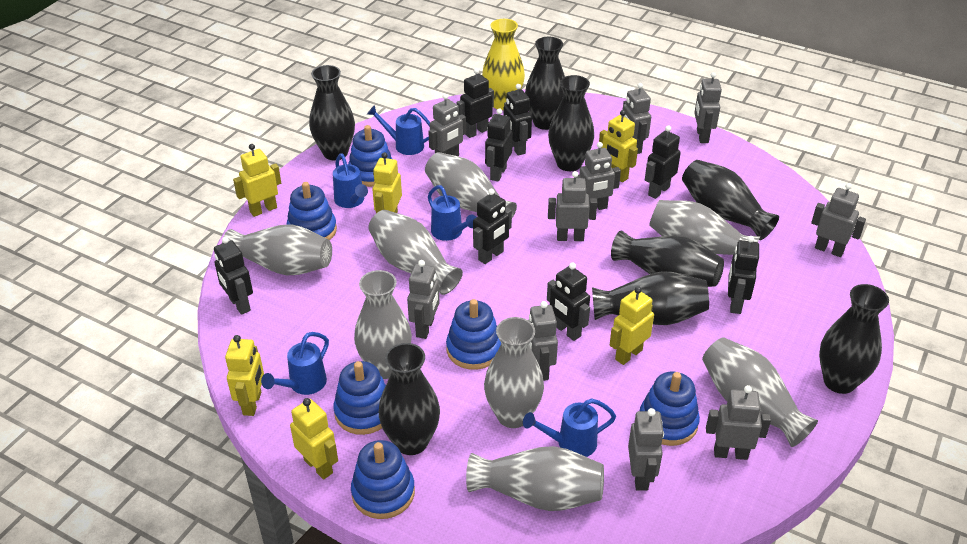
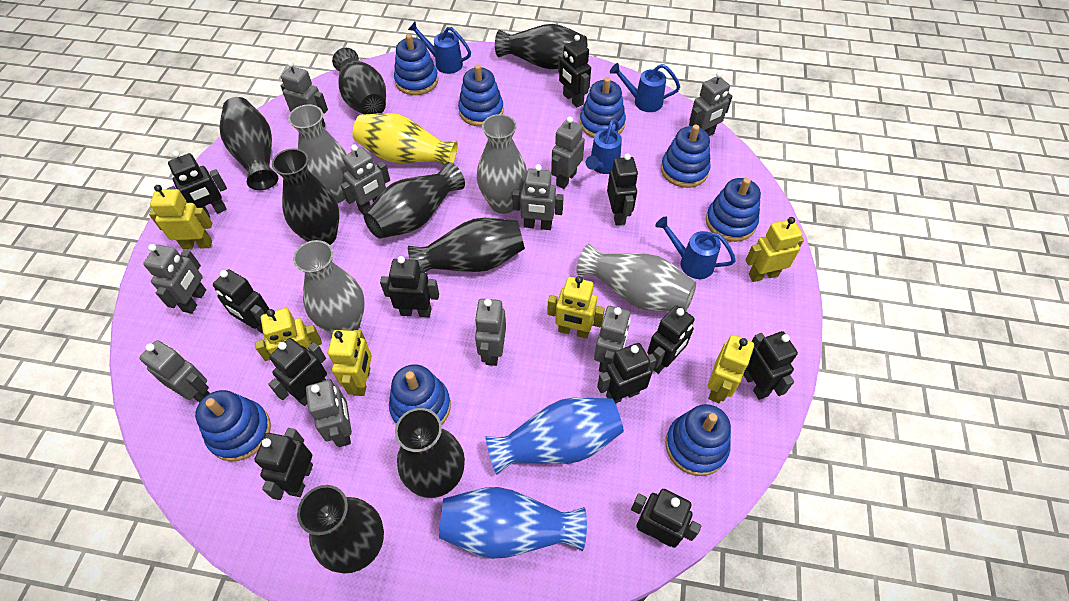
black robot: 8 -> 11
blue stacking toy: 6 -> 8
blue vase: 0 -> 2
blue watering can: 5 -> 4
grey vase: 8 -> 4

